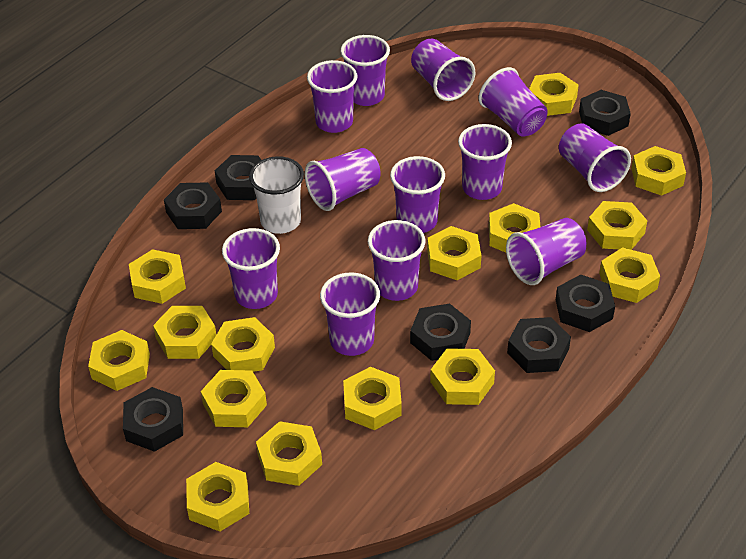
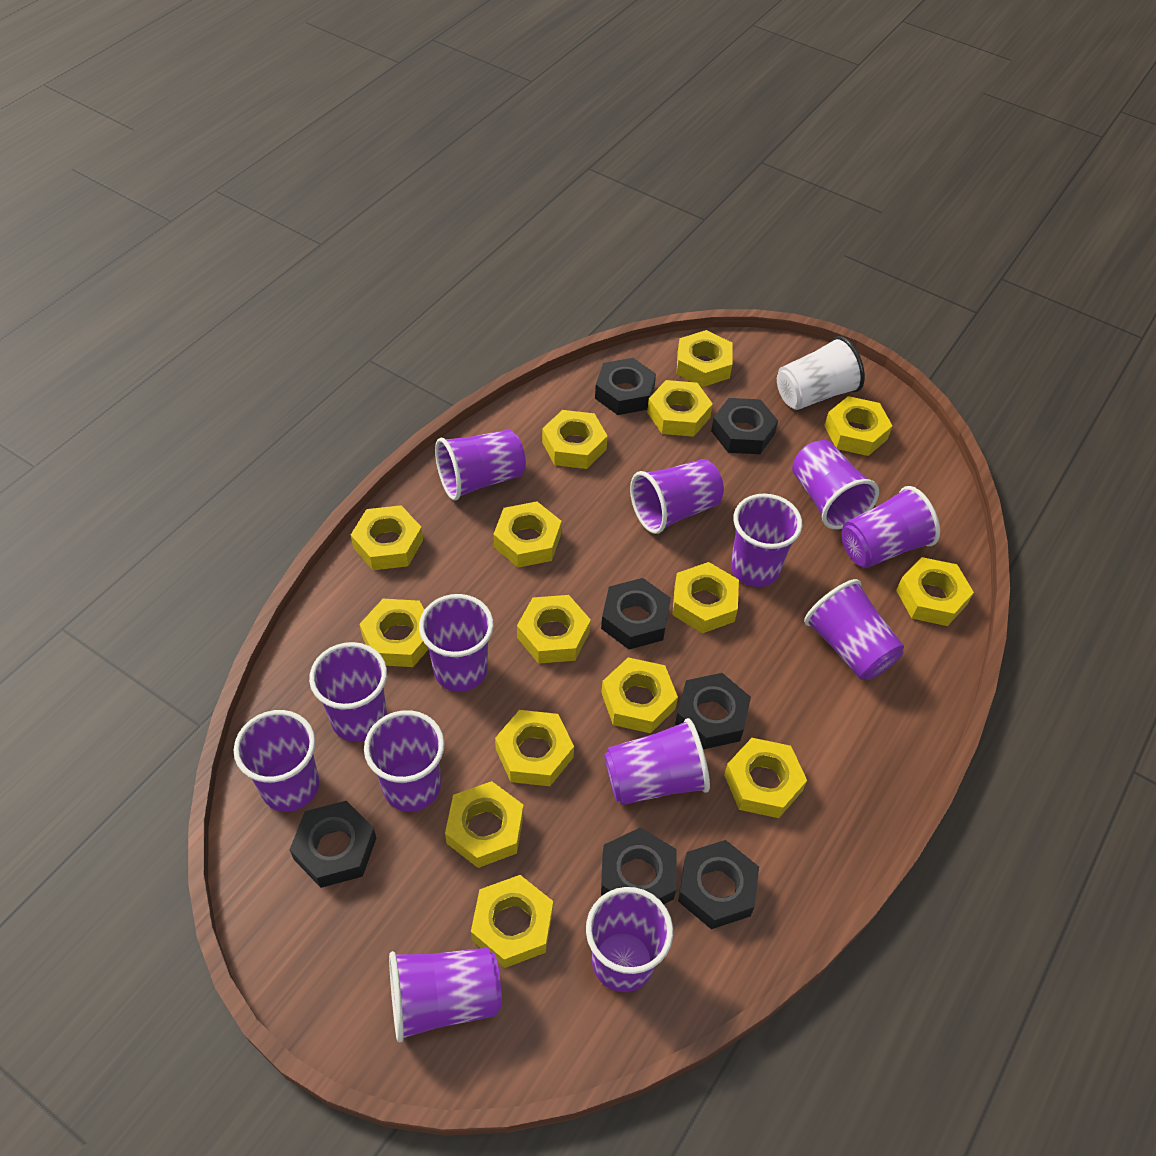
purple cup: 12 -> 13

